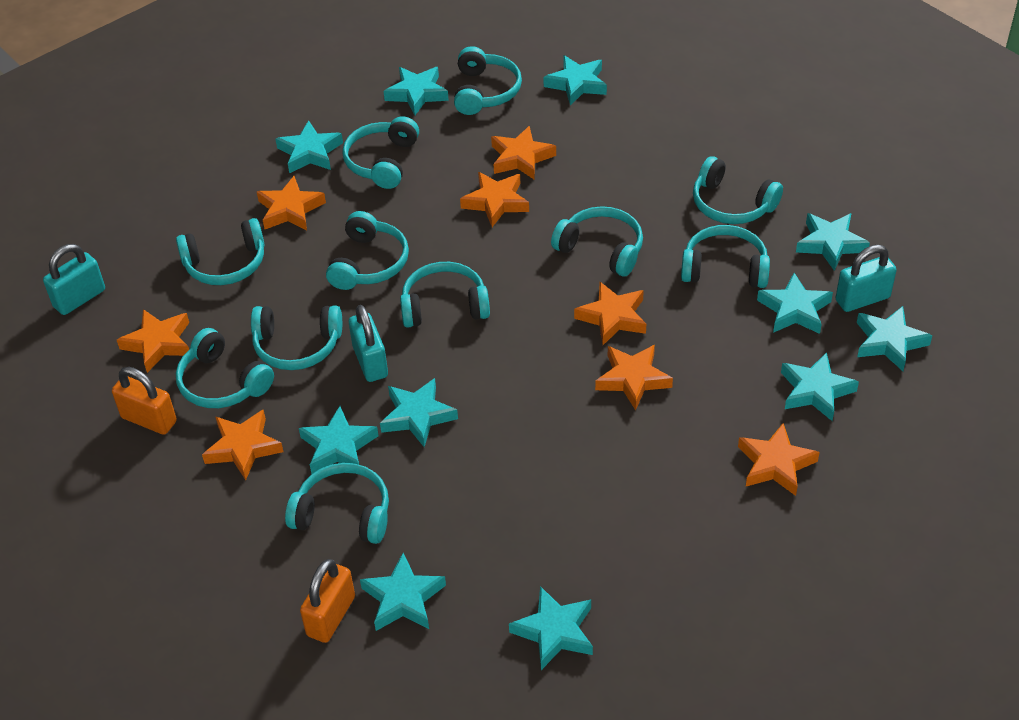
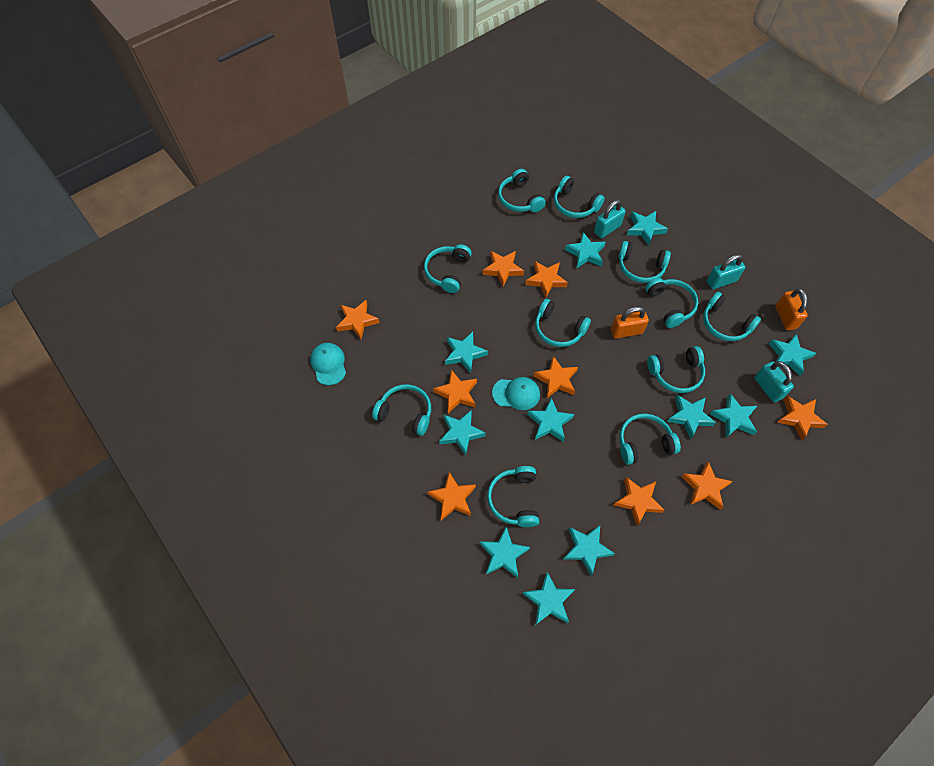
orange star: 8 -> 9
turquoise cap: 0 -> 2

